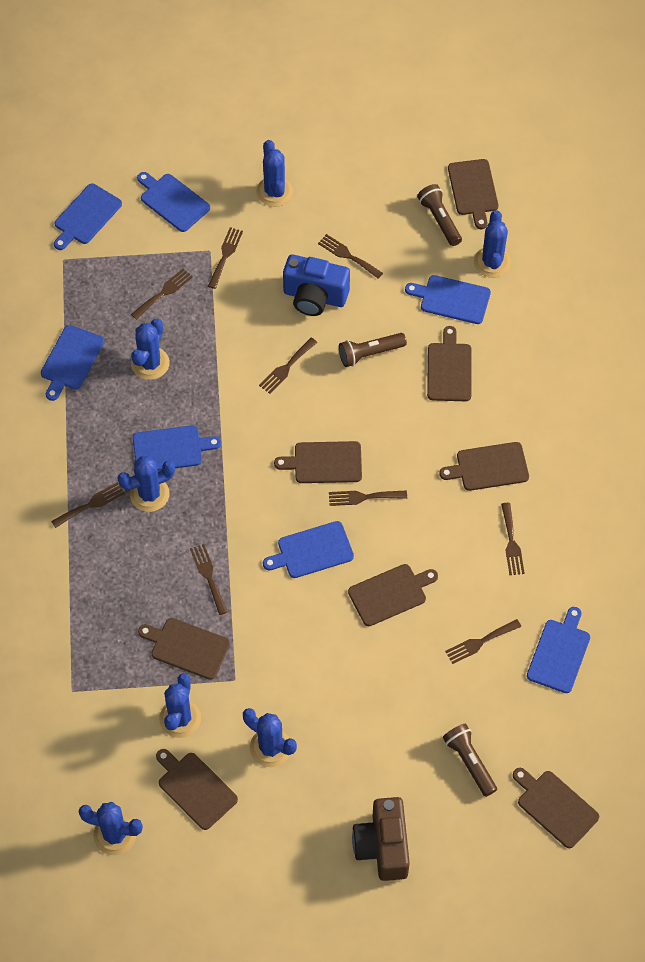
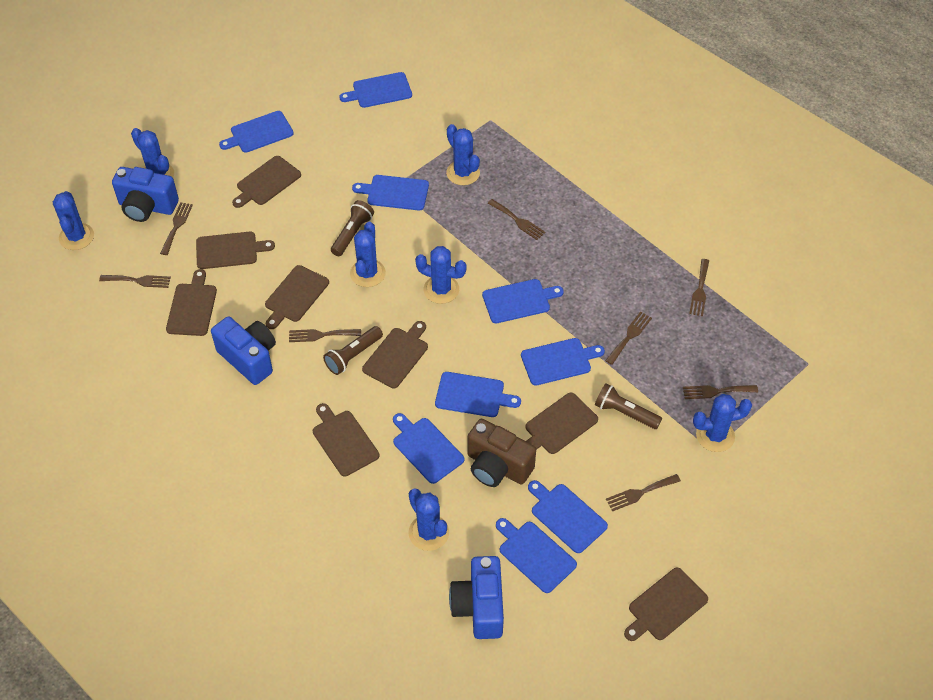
blue camera: 1 -> 3
blue cutting board: 7 -> 9
brown fork: 9 -> 8

